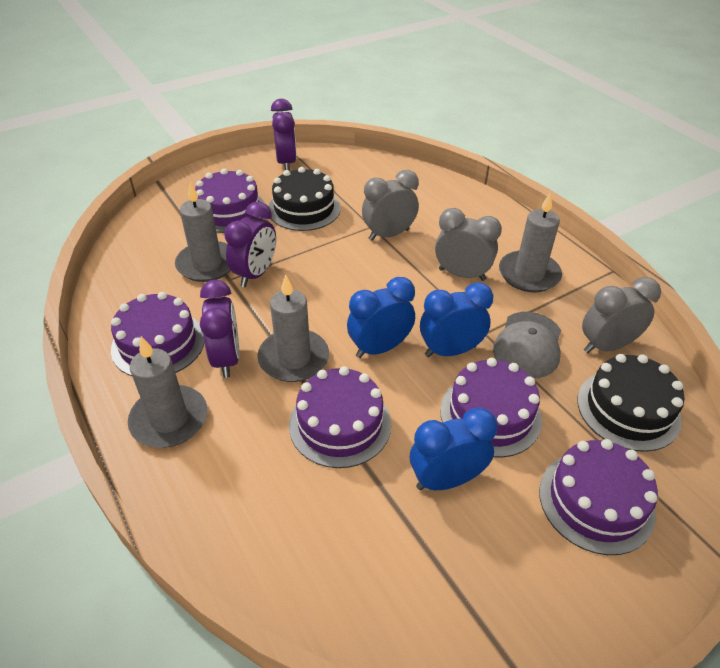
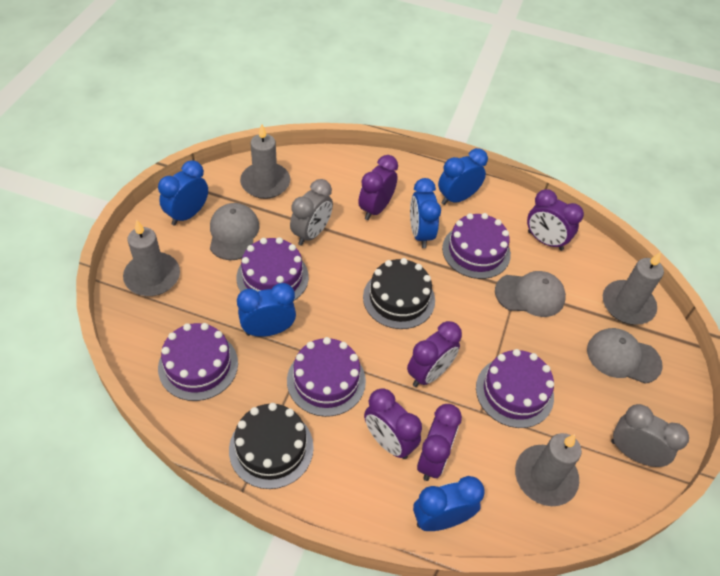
blue clock: 3 -> 5
grey cap: 1 -> 3
grey clock: 3 -> 2
purple clock: 3 -> 5

